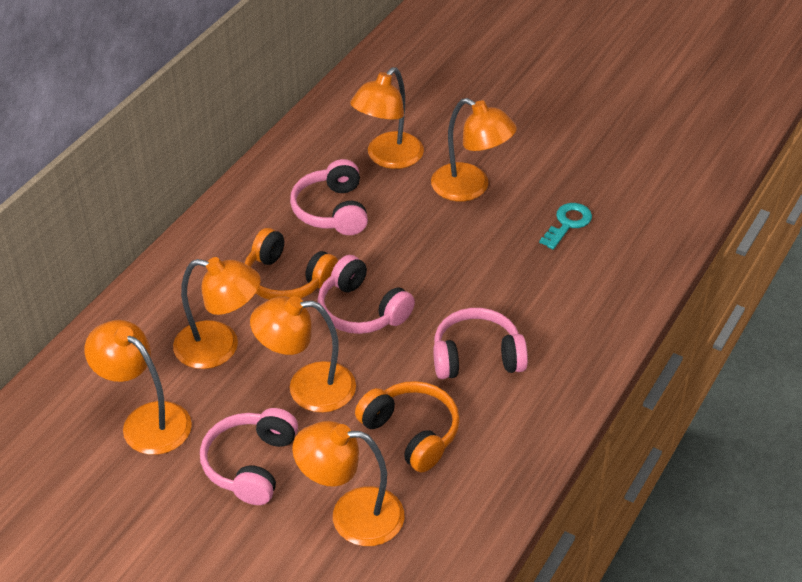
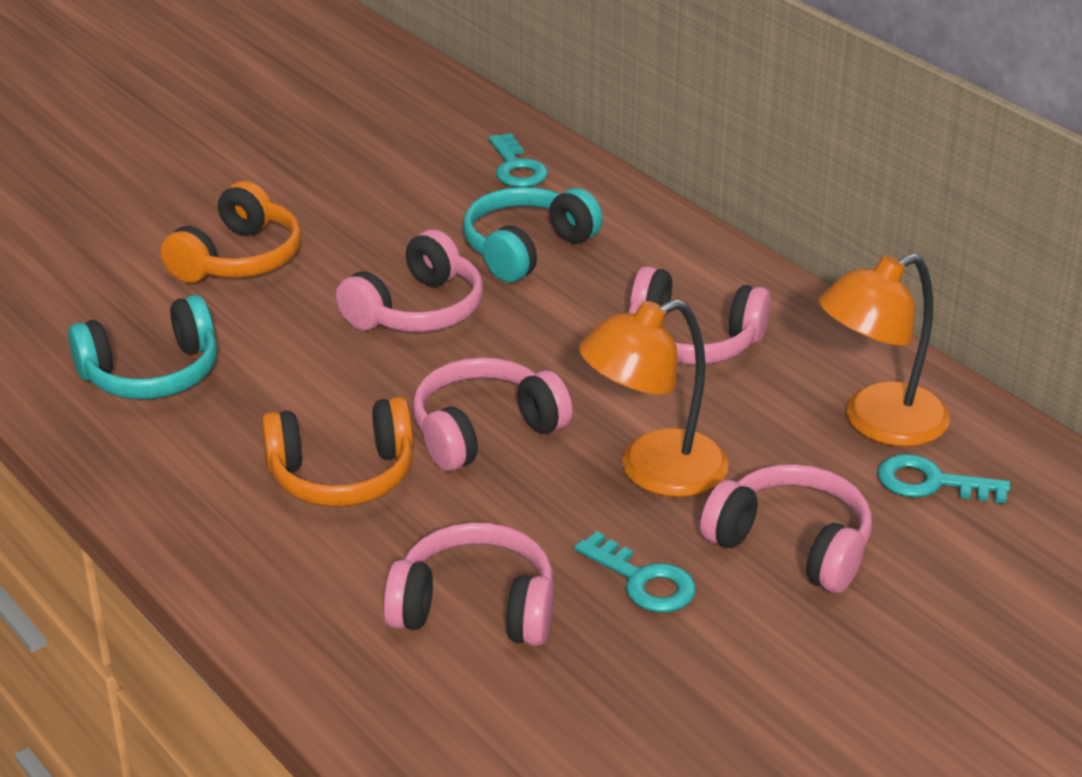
orange lamp: 6 -> 2
pink headphones: 4 -> 5
turquoise headphones: 0 -> 2
turquoise key: 1 -> 3

